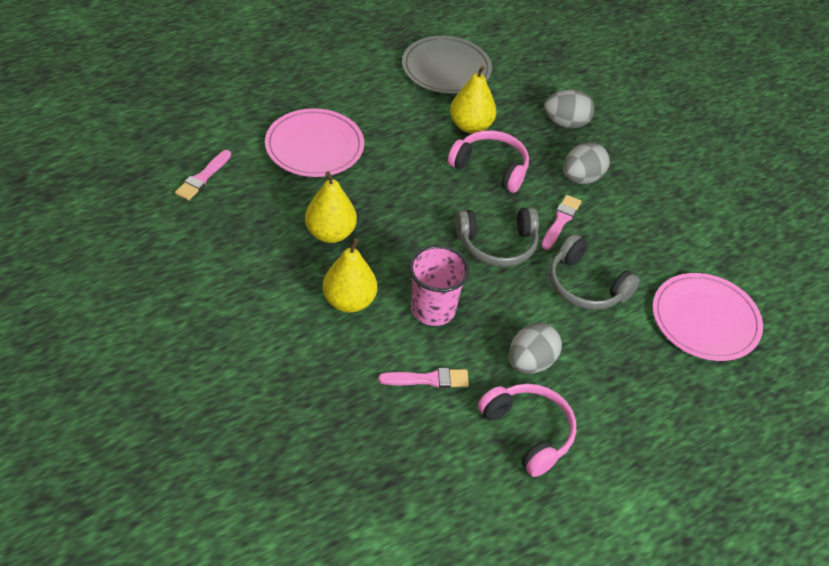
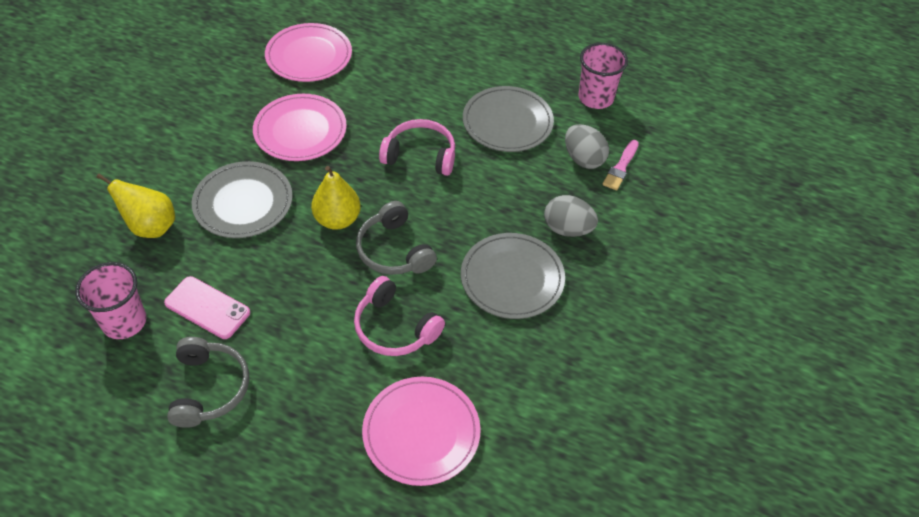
grey egg: 3 -> 2
grey plate: 1 -> 3
pink brush: 3 -> 1
pink cup: 1 -> 2
pink phone: 0 -> 1
pink plate: 2 -> 3
yellow pear: 3 -> 2

